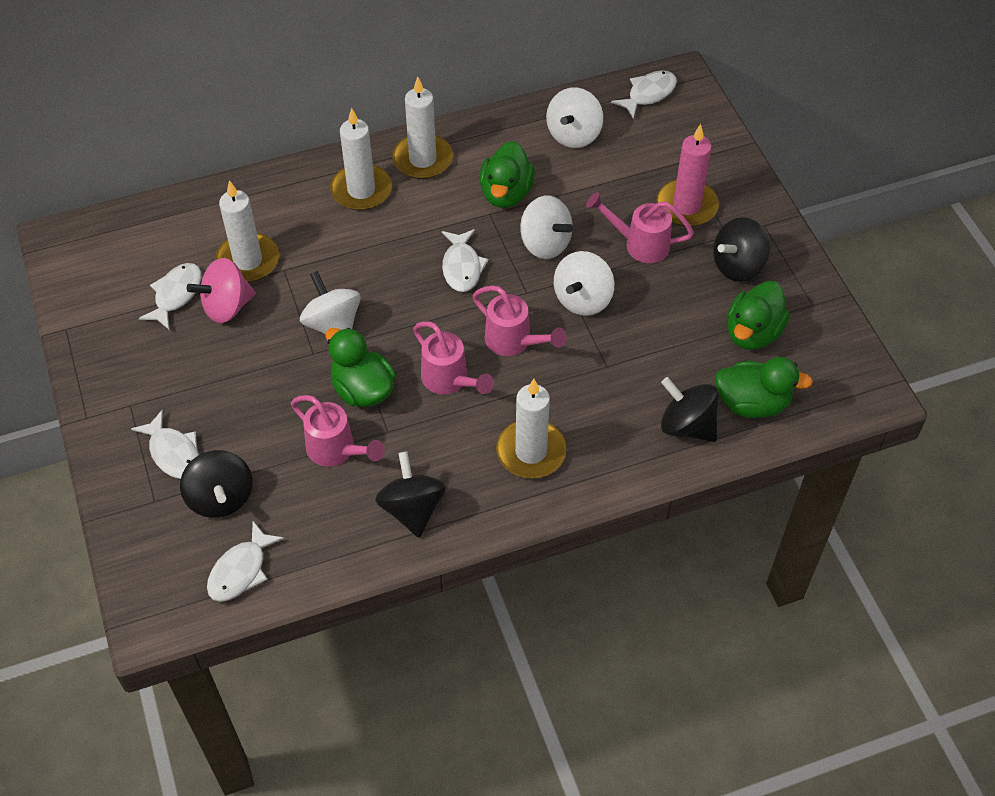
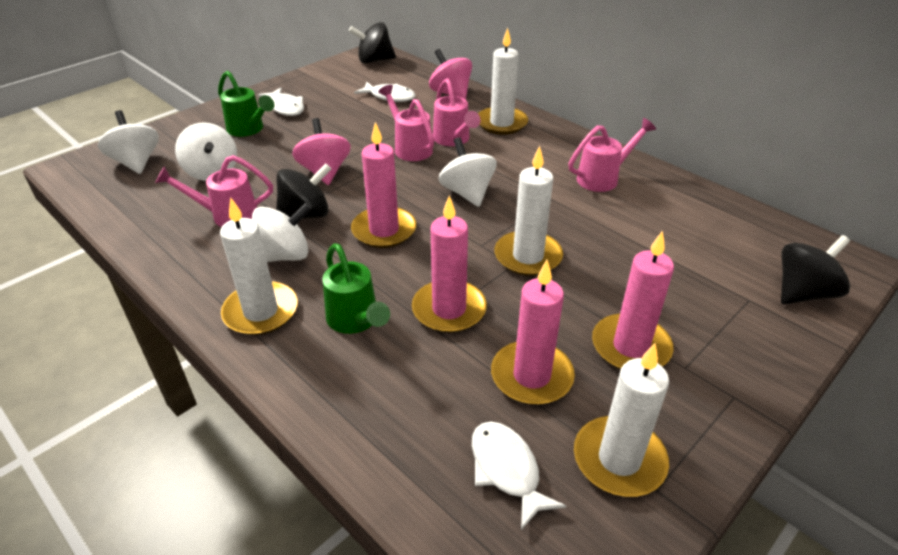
black spinning top: 4 -> 3
green duck: 4 -> 0
green watering can: 0 -> 2
pink candle: 1 -> 4
pink spinning top: 1 -> 2
white fish: 5 -> 3

